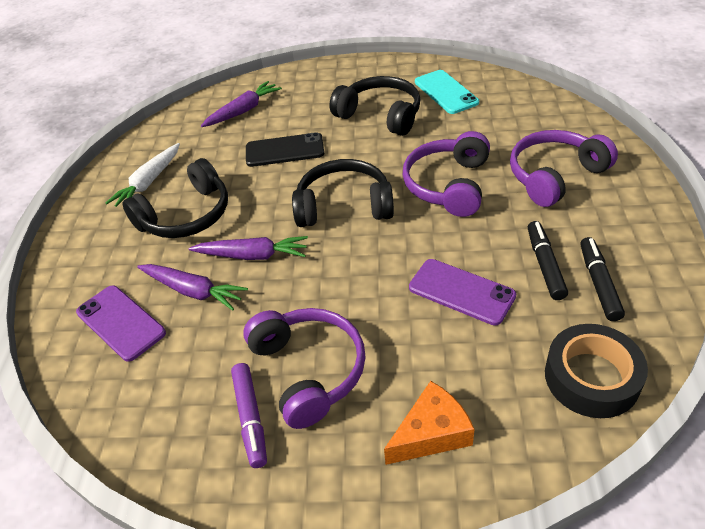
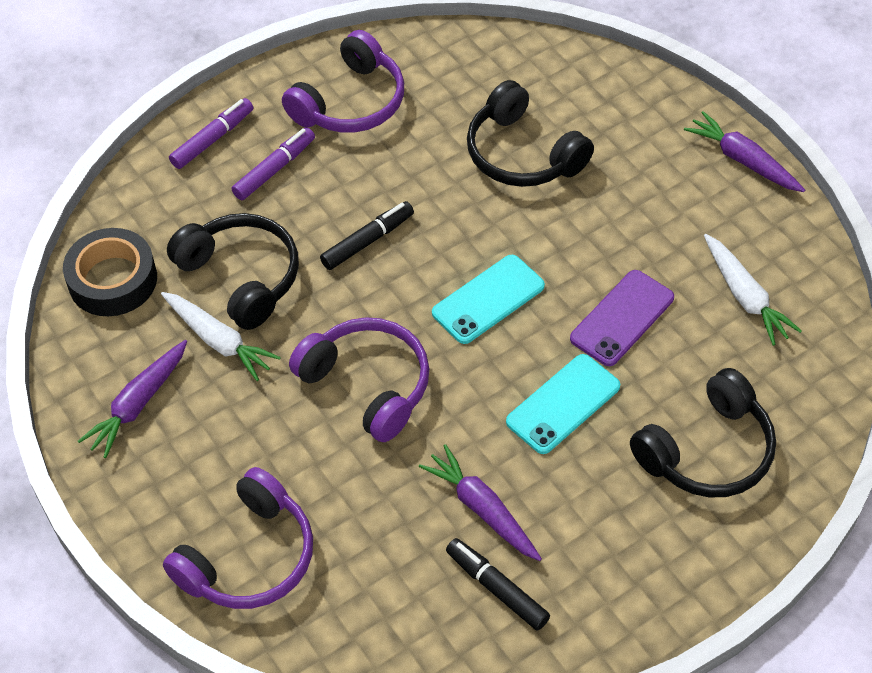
black phone: 1 -> 0
orange cheese: 1 -> 0
purple marker: 1 -> 2
purple phone: 2 -> 1
turquoise phone: 1 -> 2
white carrot: 1 -> 2

